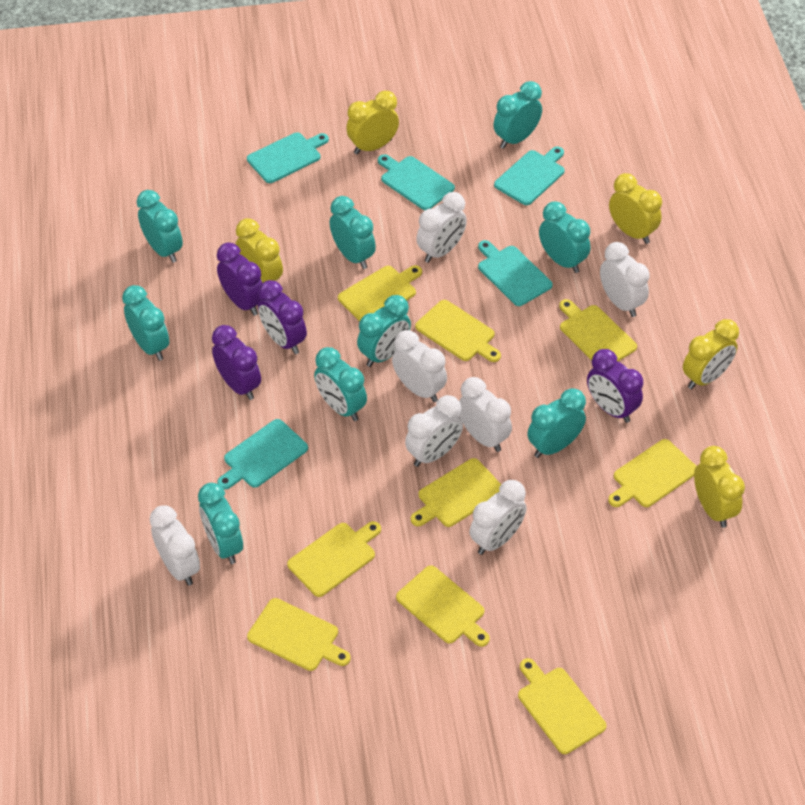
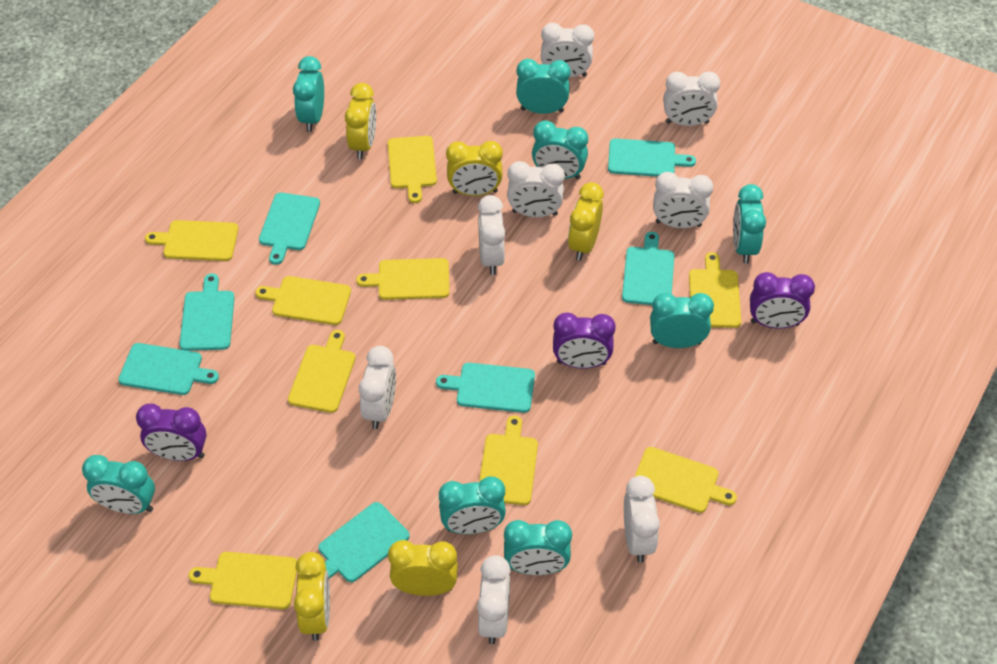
purple clock: 4 -> 3
turquoise clock: 9 -> 8
turquoise cutting board: 5 -> 7
white clock: 7 -> 8

